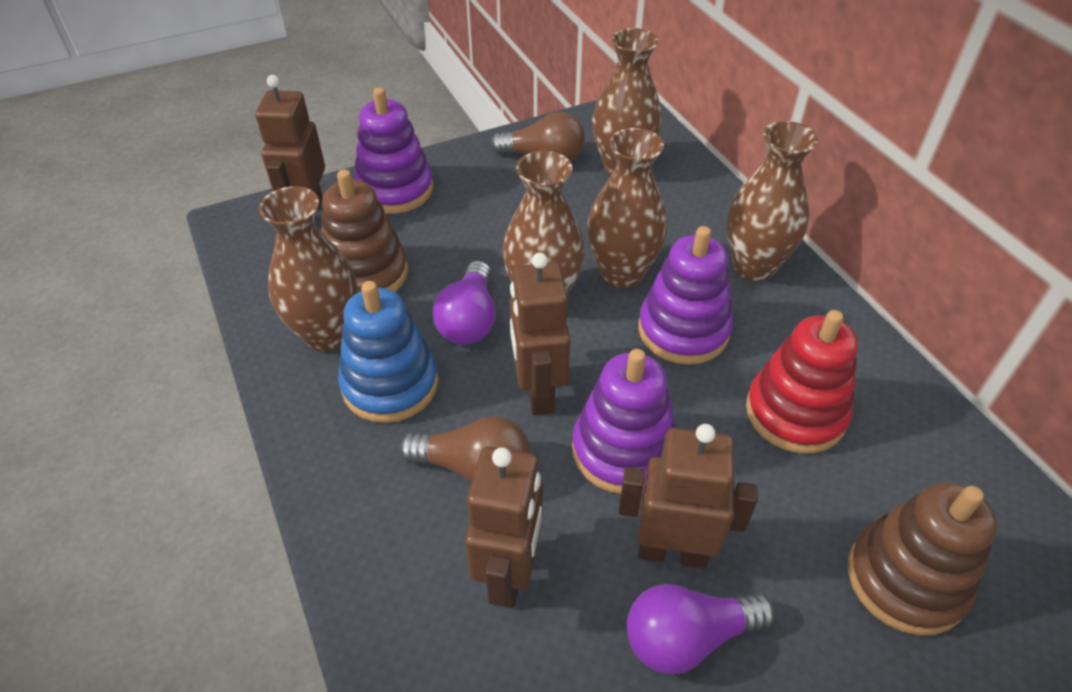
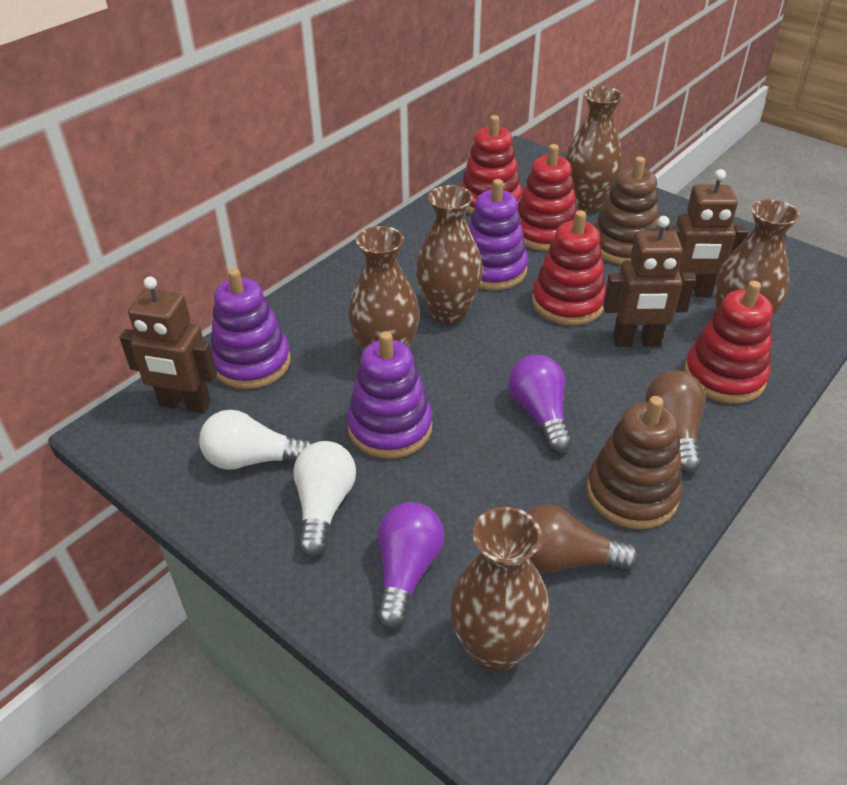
blue stacking toy: 1 -> 0
brown robot: 4 -> 3
red stacking toy: 1 -> 4
white light bulb: 0 -> 2

